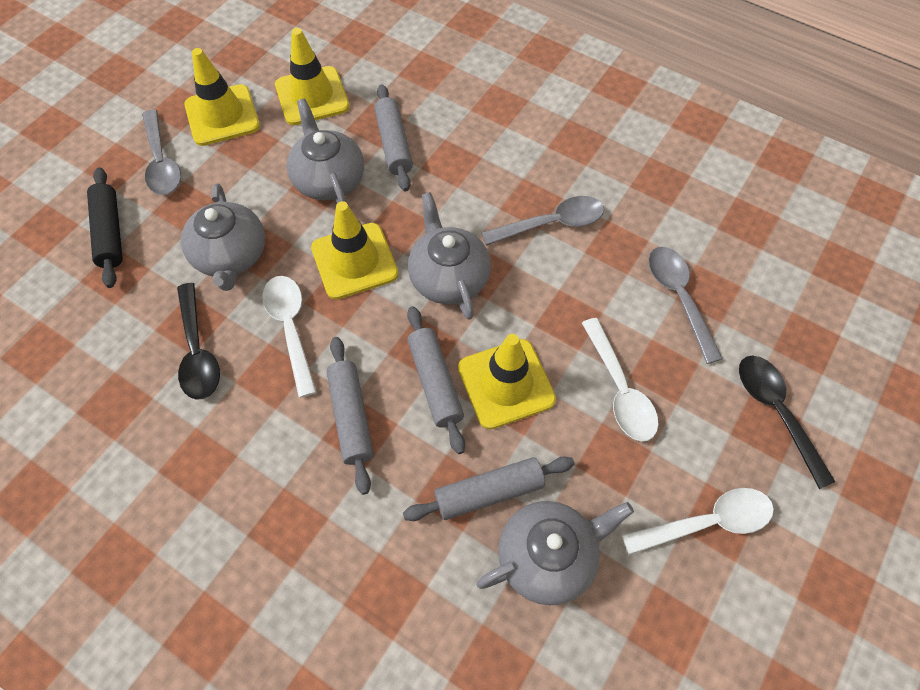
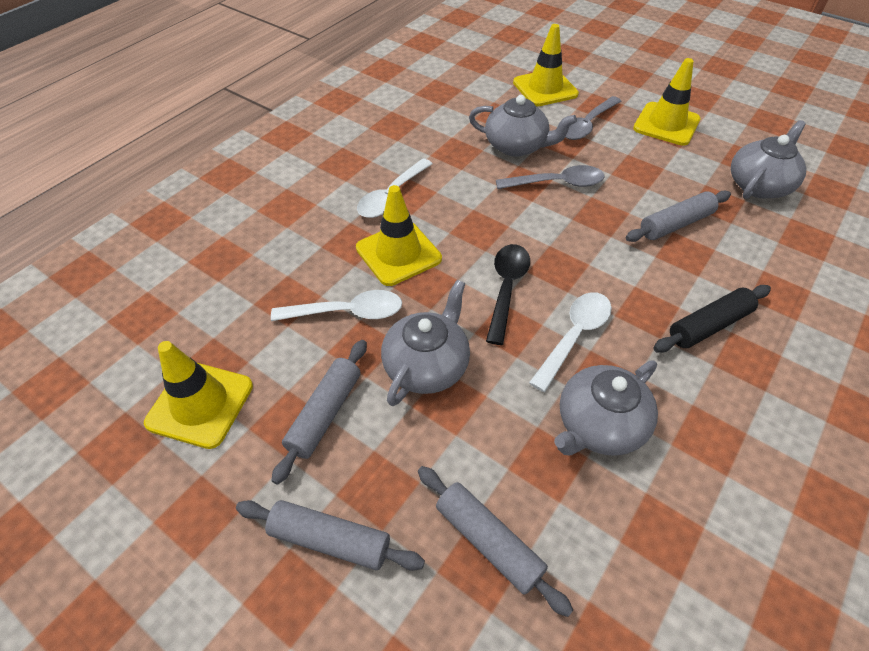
black spoon: 2 -> 1
grey spoon: 3 -> 2

